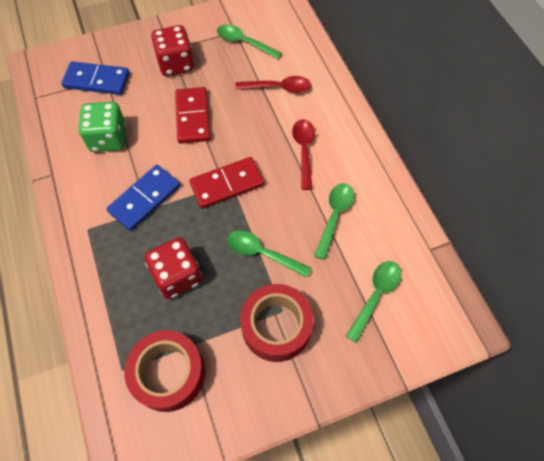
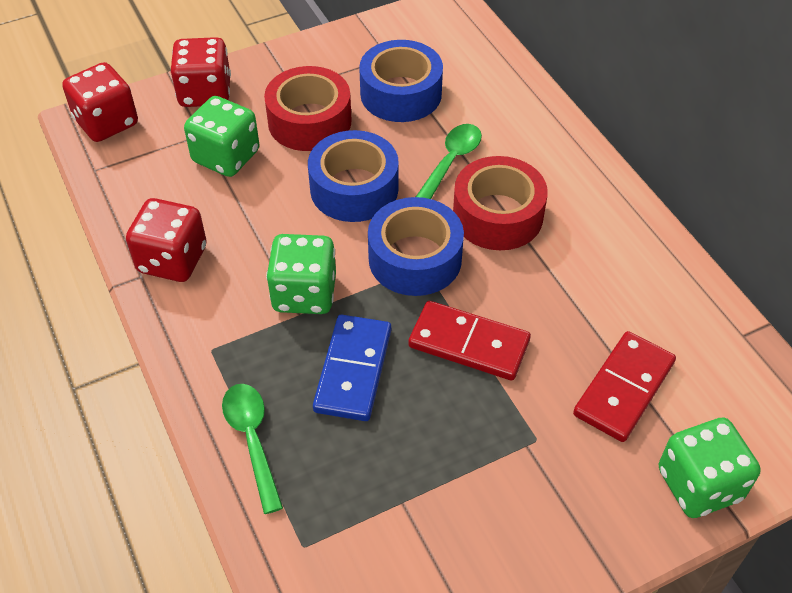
blue domino: 2 -> 1
blue tape: 0 -> 3
green dice: 1 -> 3
green spoon: 4 -> 2
red dice: 2 -> 3
red spoon: 2 -> 0

